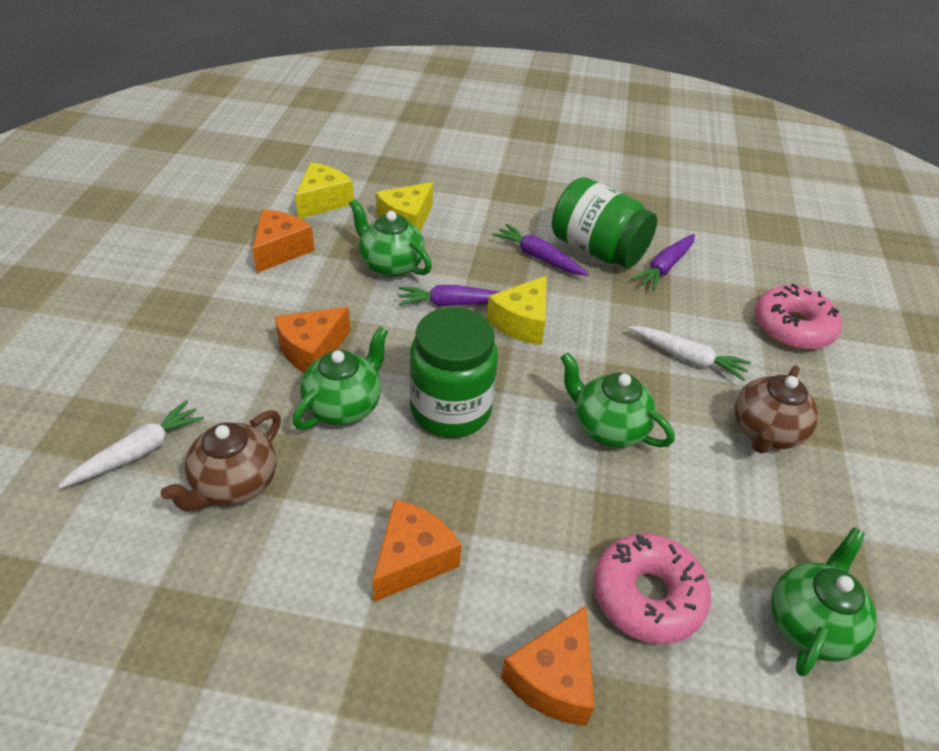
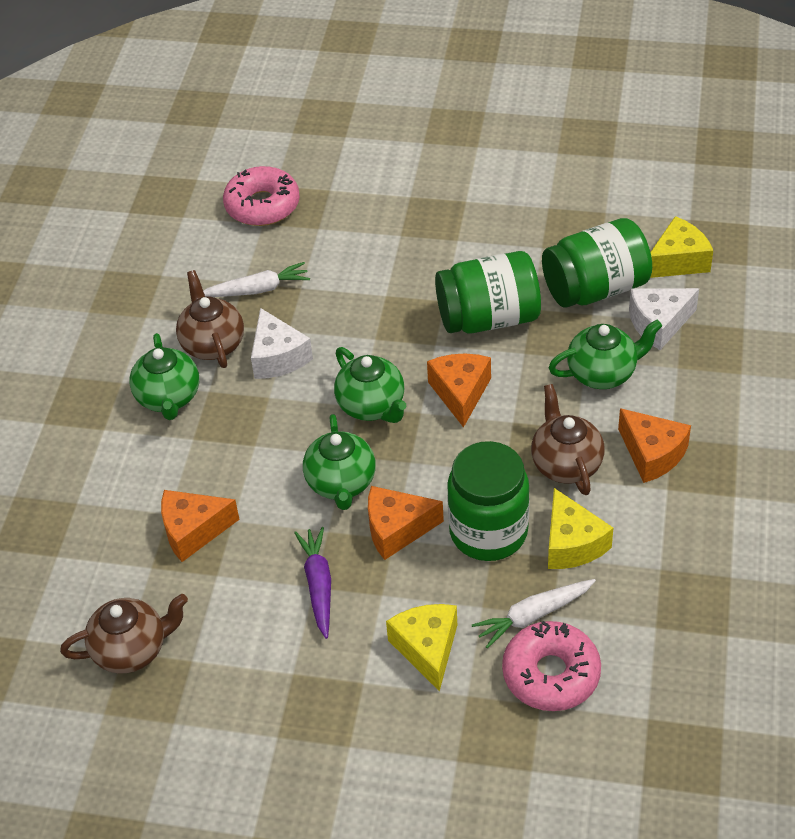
brown teapot: 2 -> 3
green jar: 2 -> 3
purple carrot: 3 -> 1
white cheese: 0 -> 2

